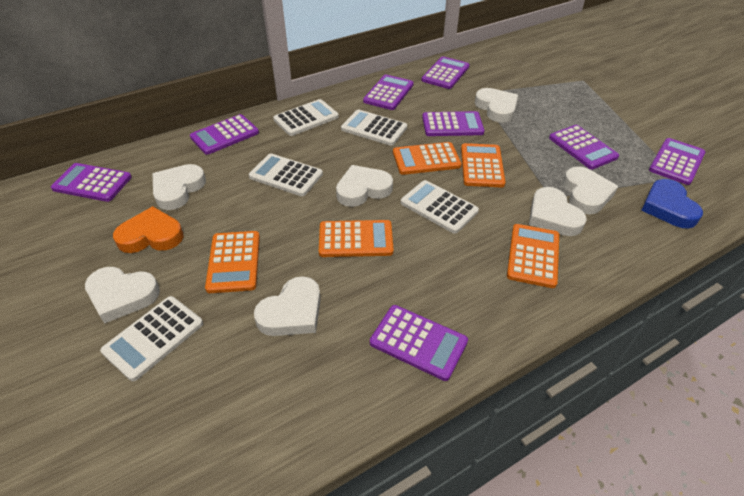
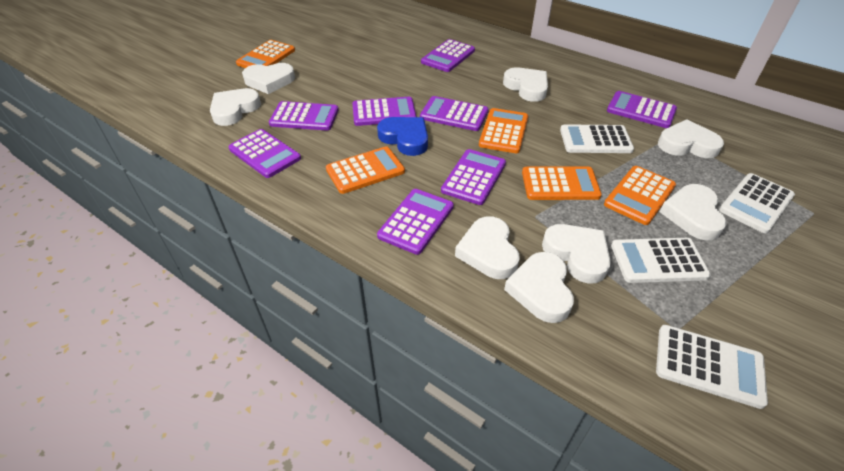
orange heart: 1 -> 0
white calculator: 5 -> 4
white heart: 7 -> 8

